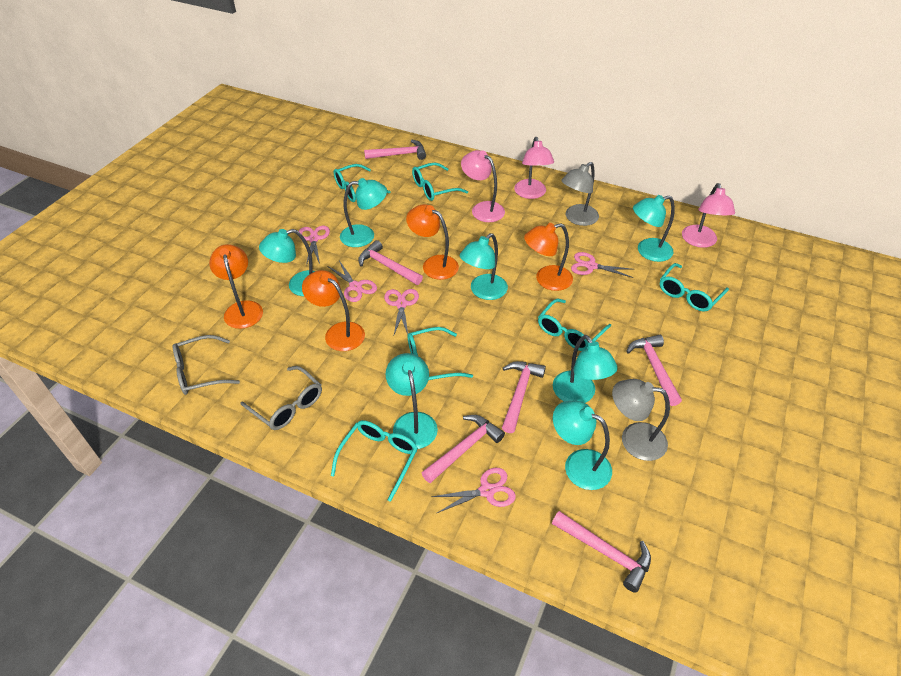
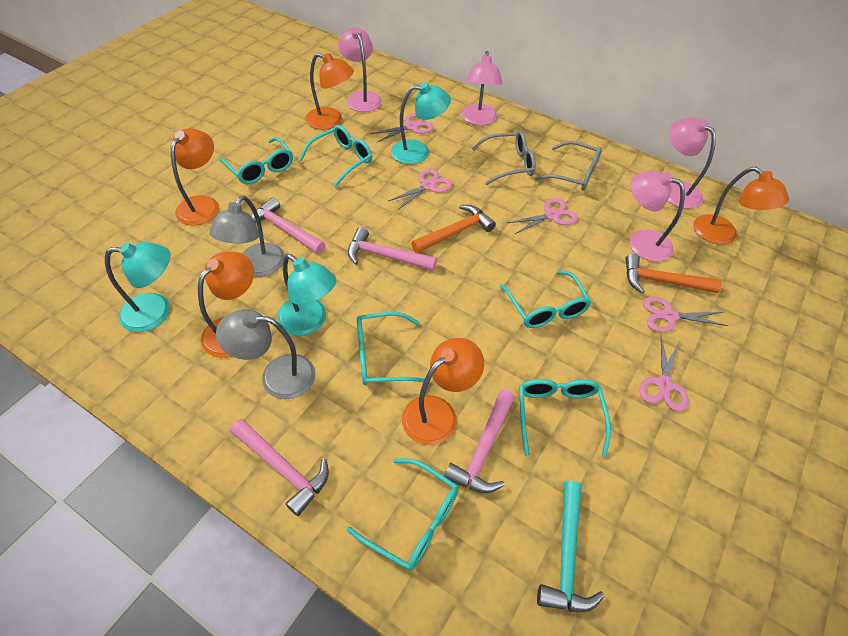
orange hammer: 0 -> 2
orange lamp: 4 -> 5
pink hammer: 6 -> 4
pink lamp: 3 -> 4
turquoise hammer: 0 -> 1
turquoise lamp: 7 -> 3

